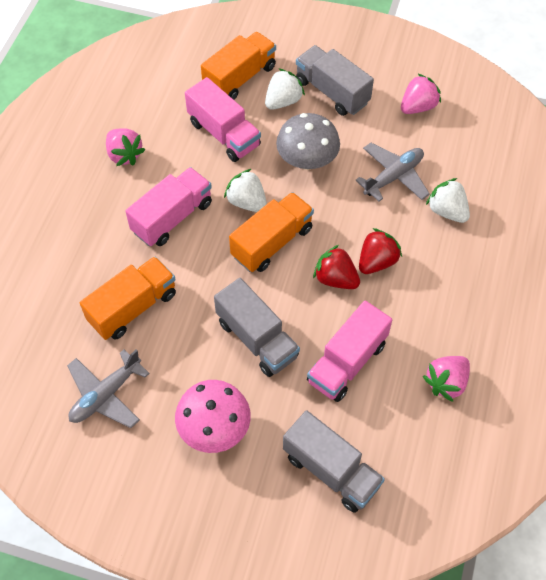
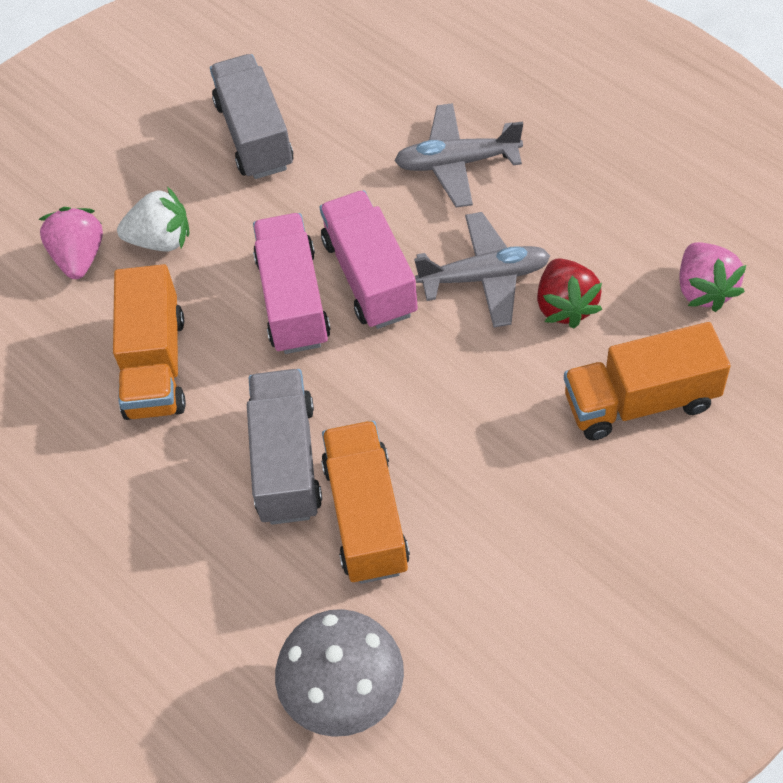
grey truck: 3 -> 2
pink mushroom: 1 -> 0
pink strawberry: 3 -> 2
pink truck: 3 -> 2
red strawberry: 2 -> 1
white strawberry: 3 -> 1

